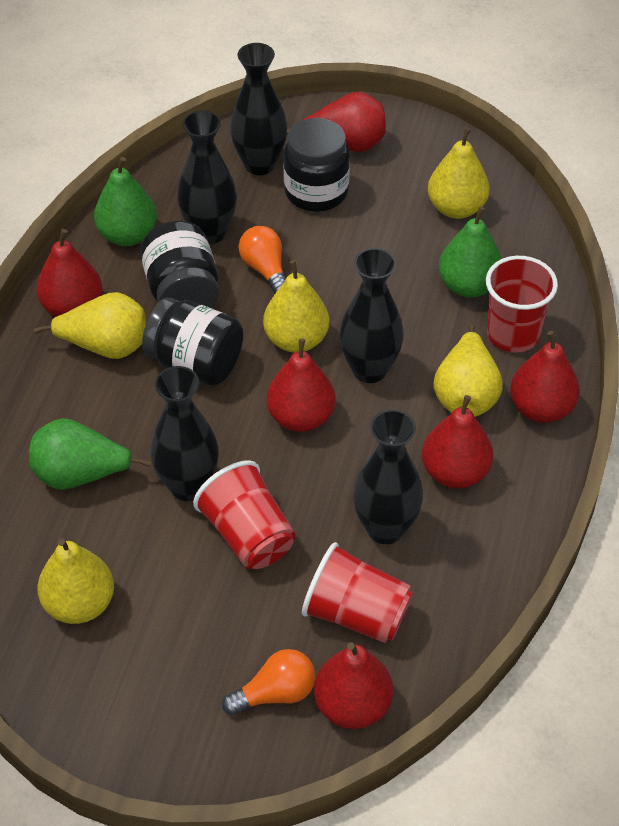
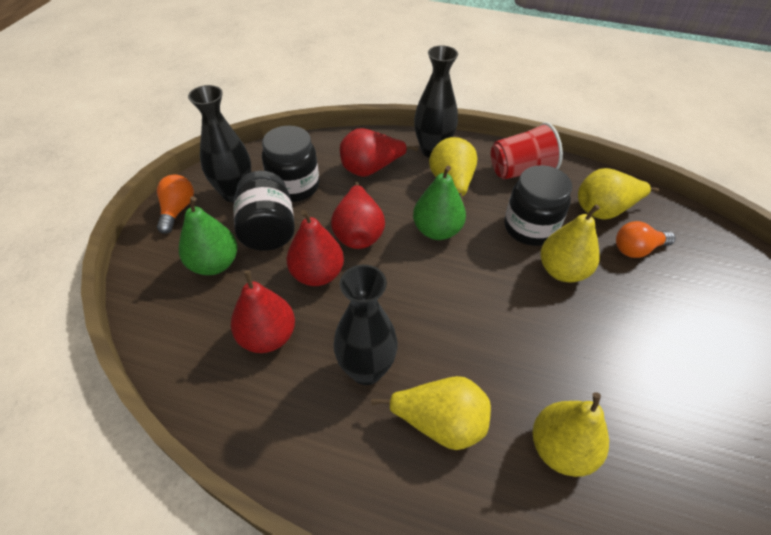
black vase: 5 -> 3
green pear: 3 -> 2
red cup: 3 -> 1
red pear: 6 -> 4

